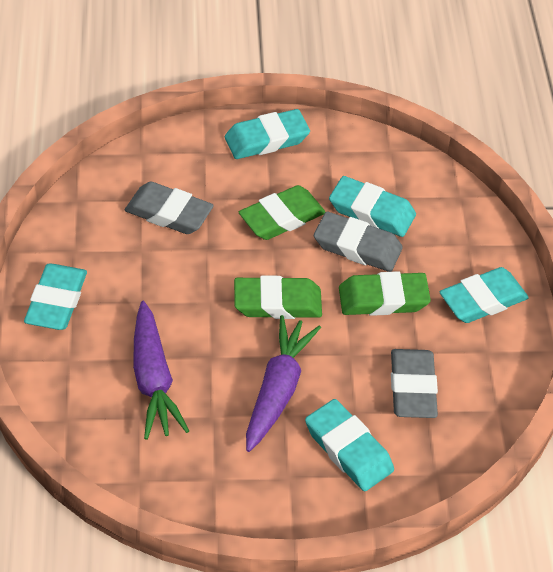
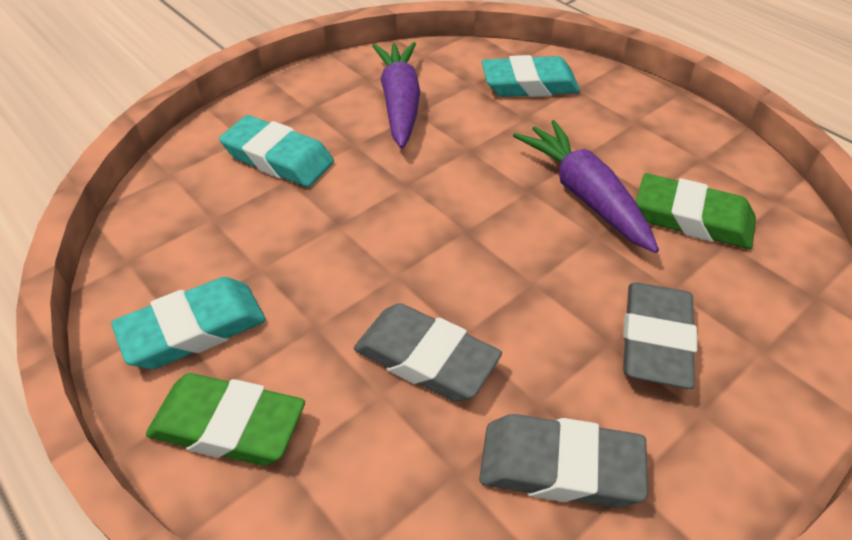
green eraser: 3 -> 2
turquoise eraser: 5 -> 3

